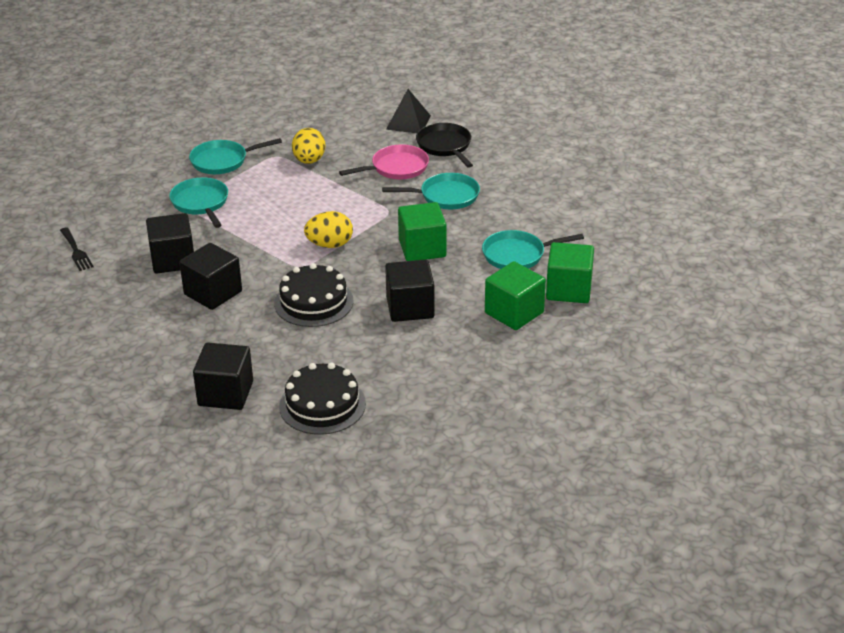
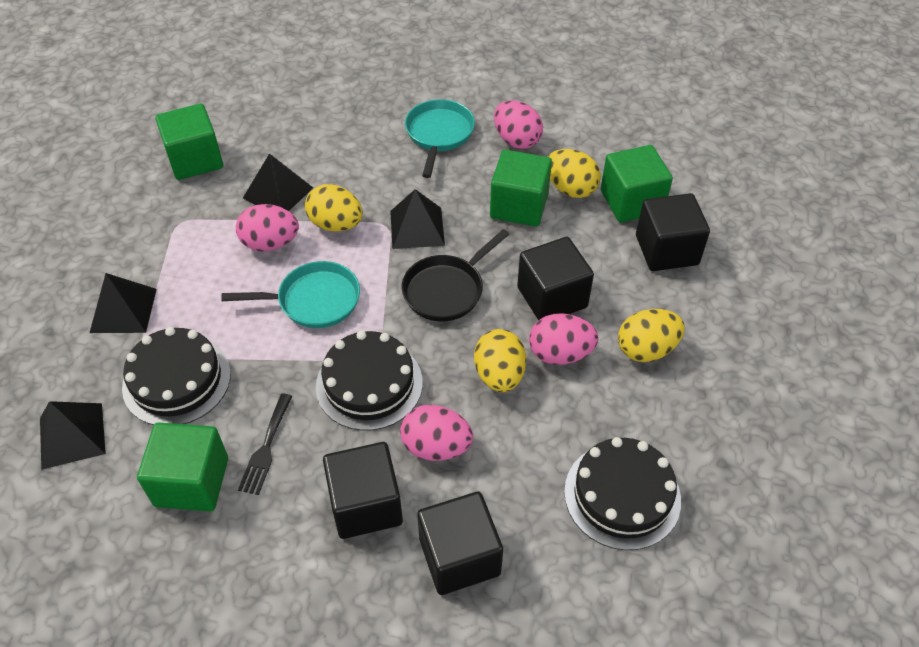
black cake: 2 -> 3
black pyramid: 1 -> 4
green cube: 3 -> 4
pink egg: 0 -> 4
pink pan: 1 -> 0
turquoise pan: 4 -> 2
yellow egg: 2 -> 4

